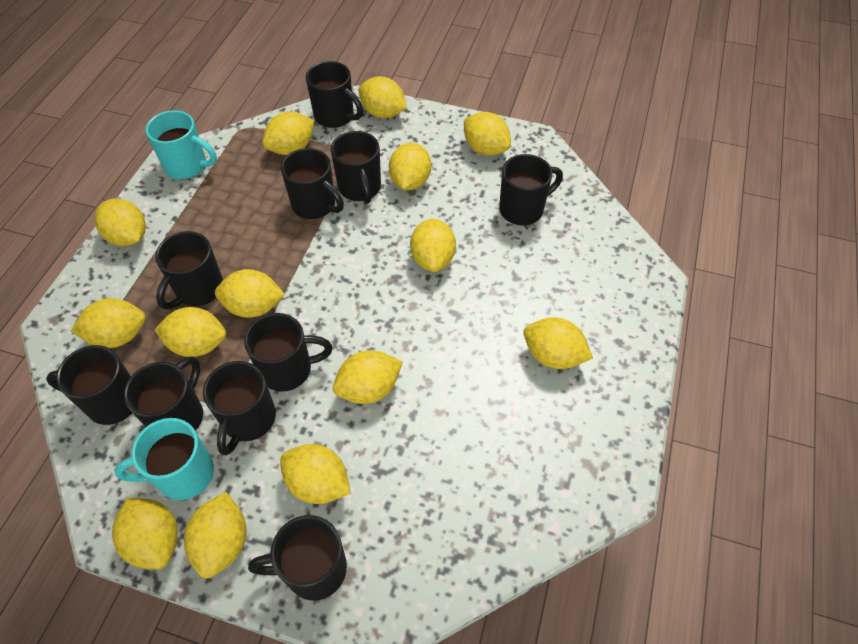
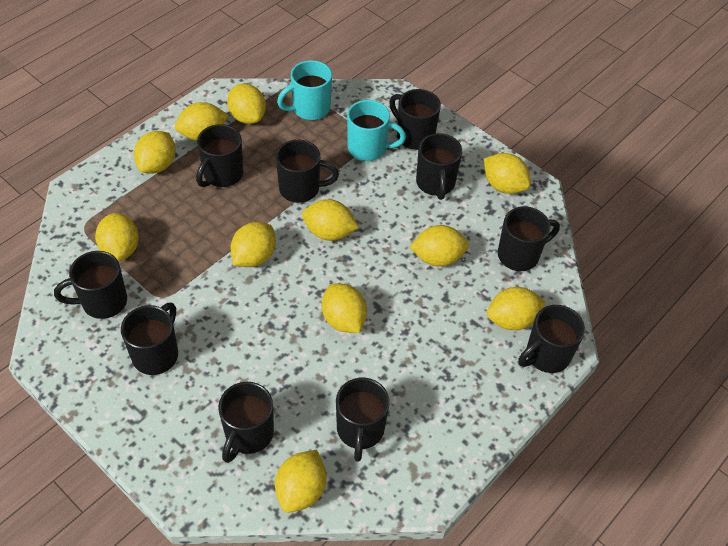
yellow lemon: 14 -> 11

